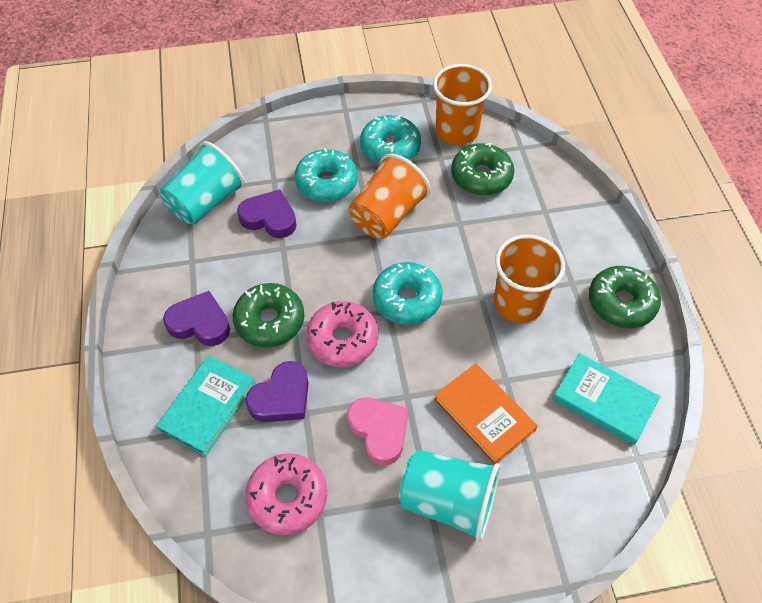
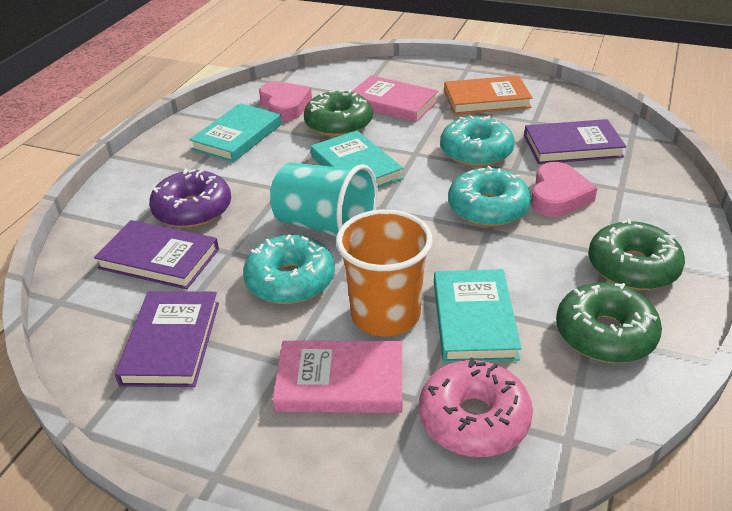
orange cup: 3 -> 1
pink book: 0 -> 2
pink donut: 2 -> 1
pink heart: 1 -> 2
purple book: 0 -> 3
purple donut: 0 -> 1
purple heart: 3 -> 0
turquoise book: 2 -> 3
turquoise cup: 2 -> 1

